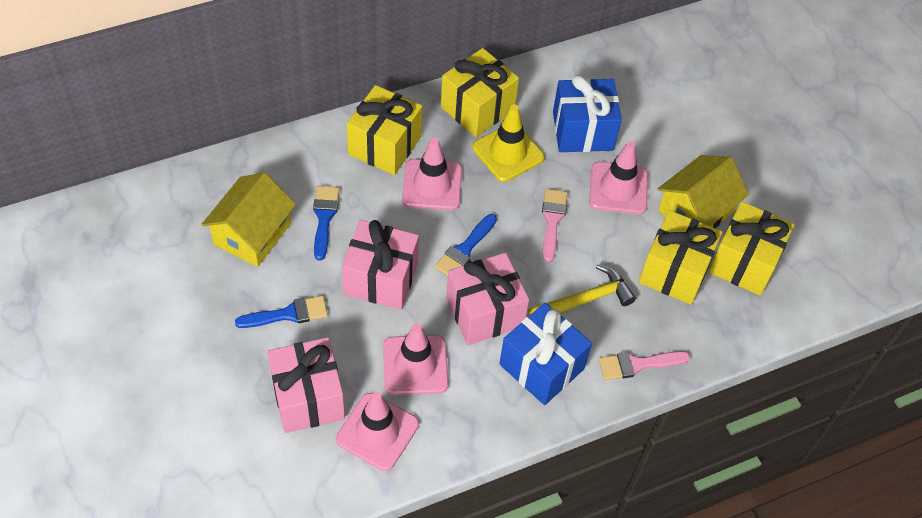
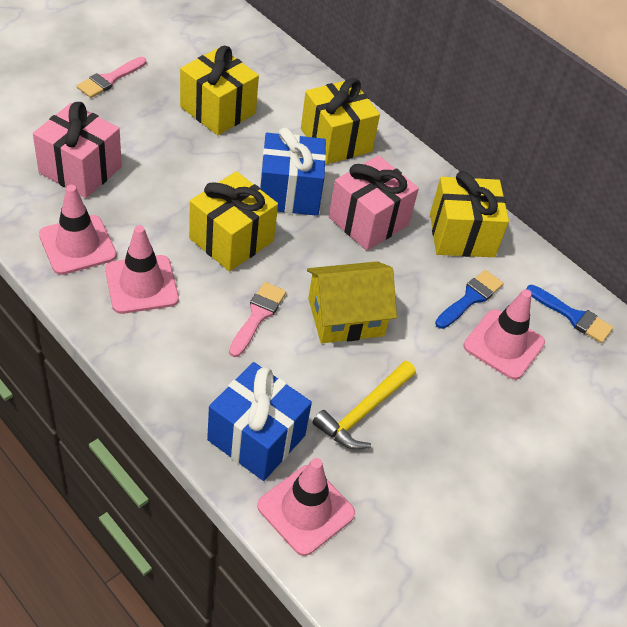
blue brush: 3 -> 2
pink gift: 3 -> 2
yellow house: 2 -> 1
yellow traffic cone: 1 -> 0

